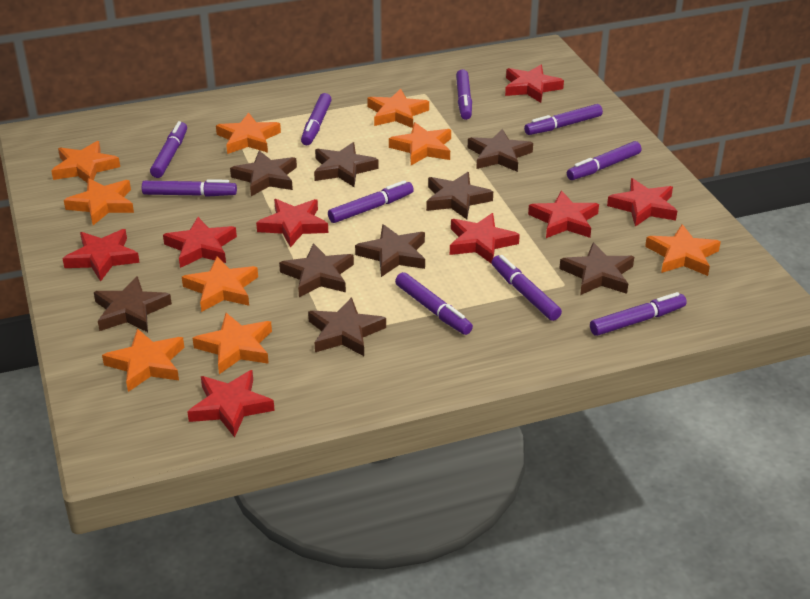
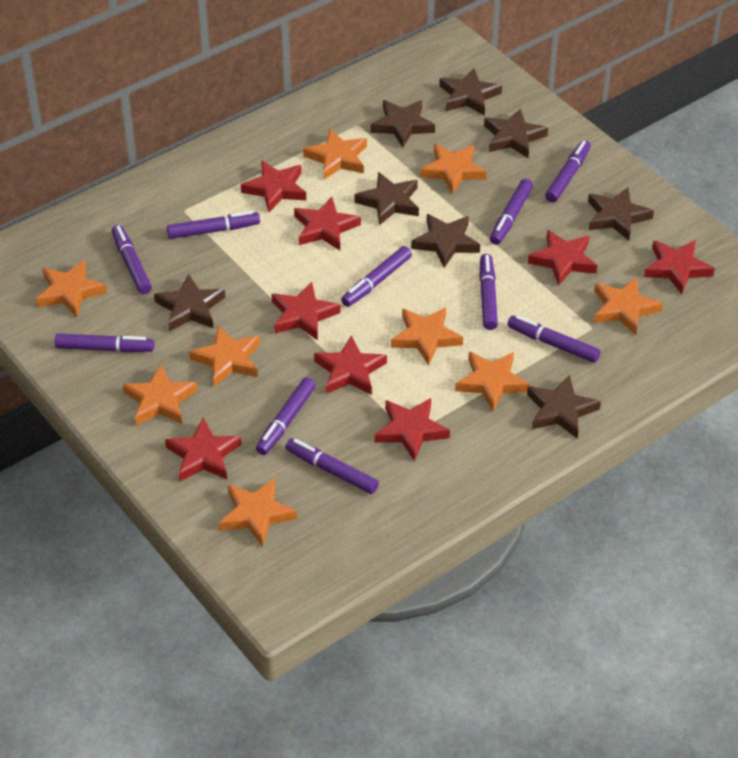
brown star: 9 -> 8

